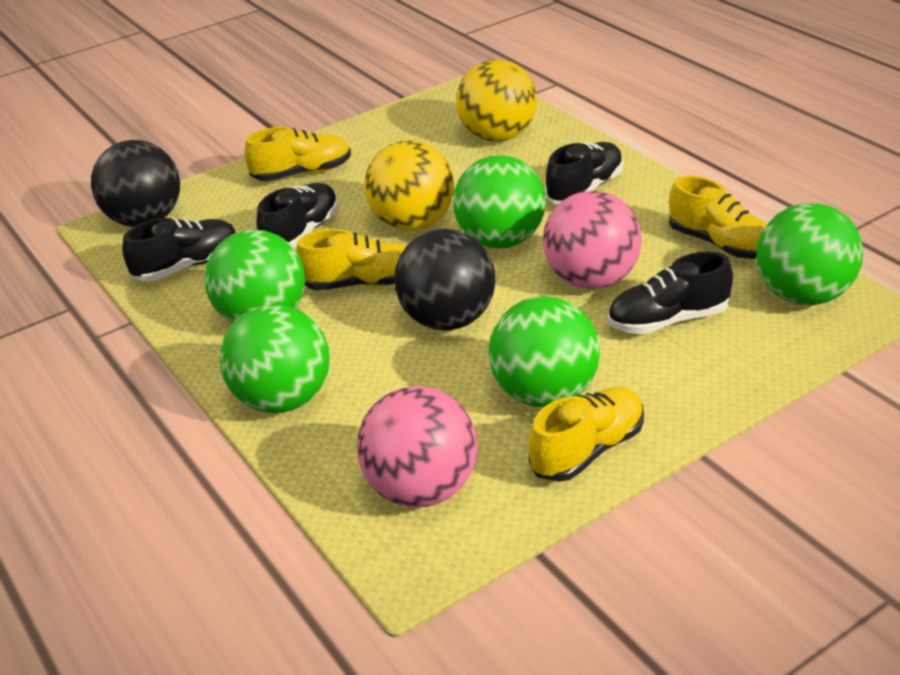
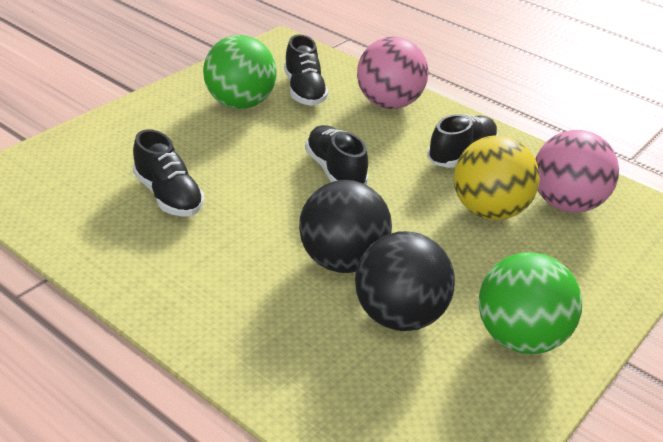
green ball: 5 -> 2
yellow ball: 2 -> 1
yellow shoe: 4 -> 0

